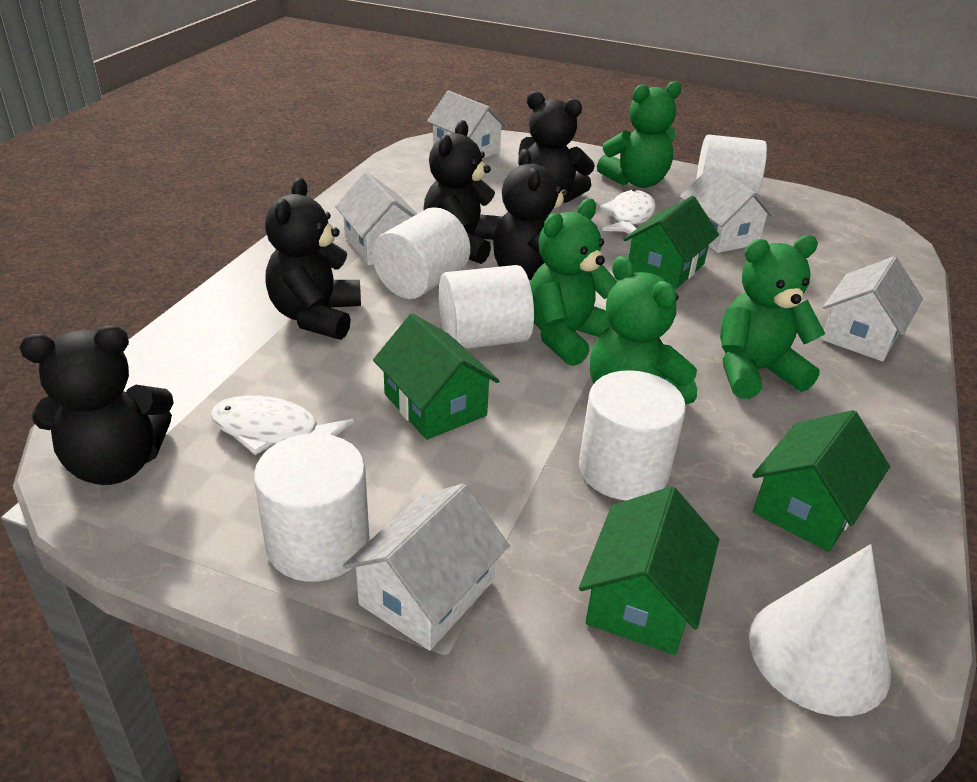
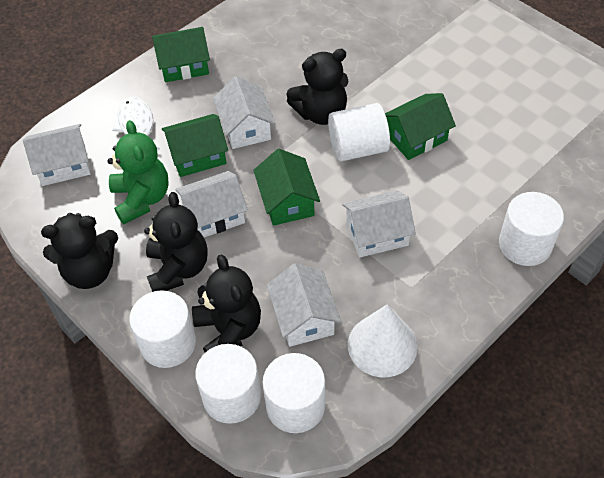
black teddy bear: 5 -> 4
green teddy bear: 4 -> 1
white fish: 2 -> 1

